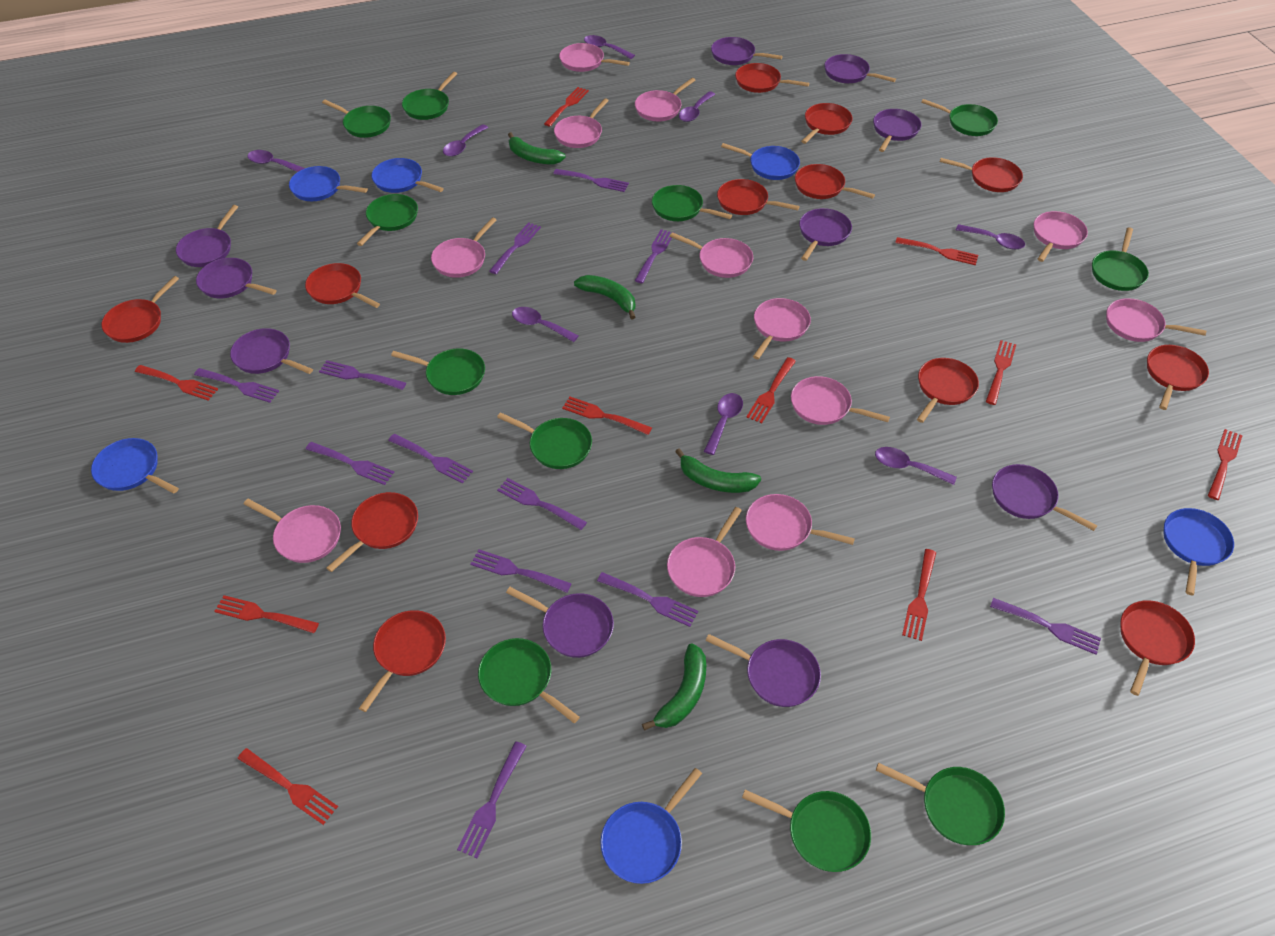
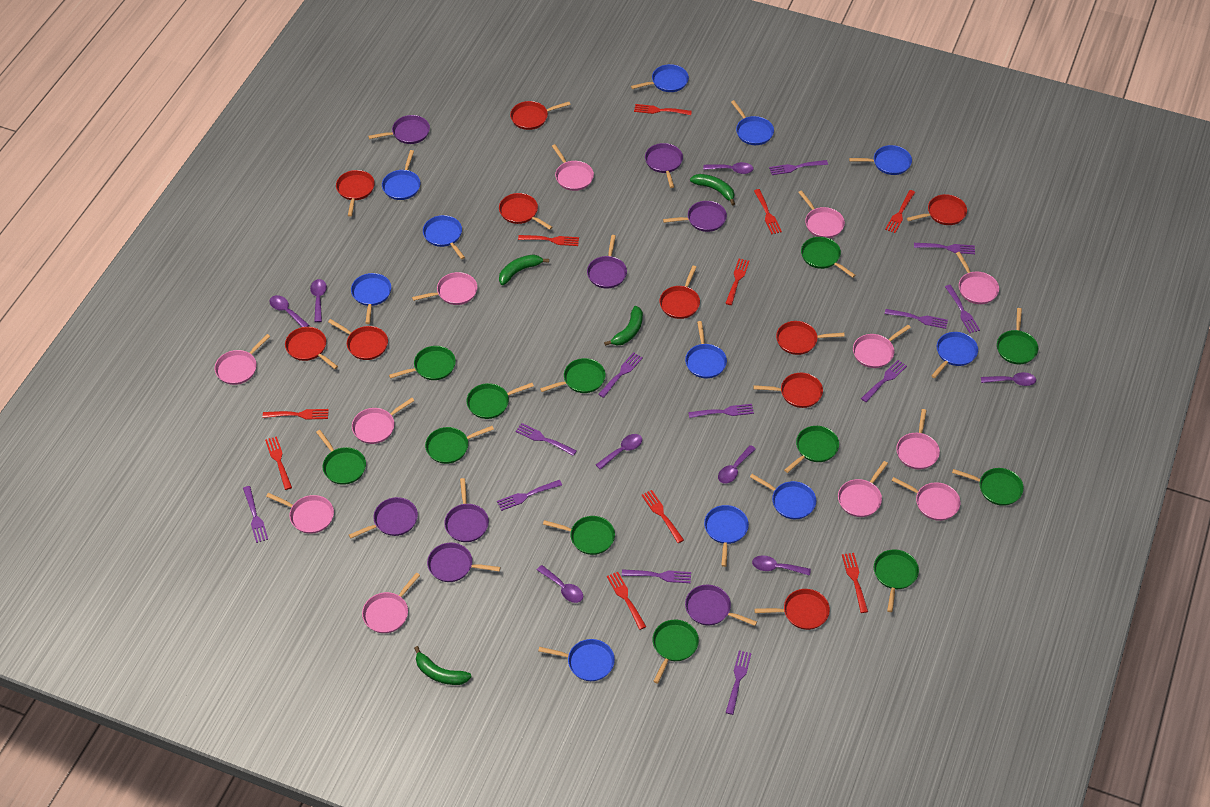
blue pan: 6 -> 11
green pan: 11 -> 12
purple pan: 10 -> 8
red pan: 12 -> 10

